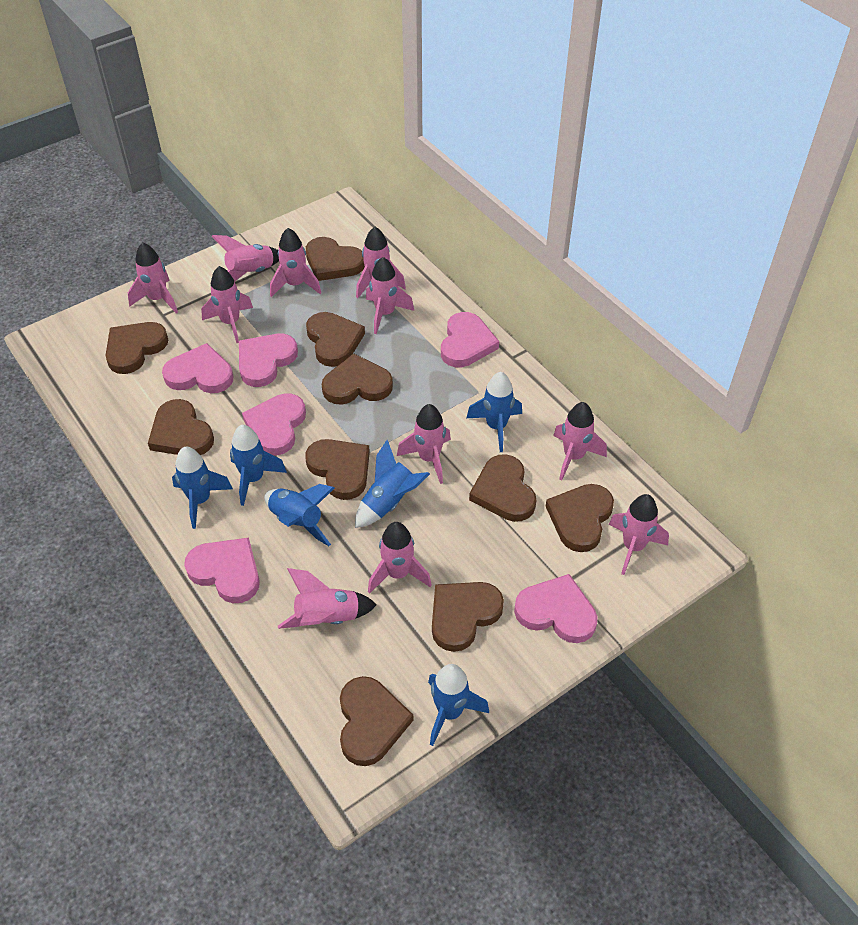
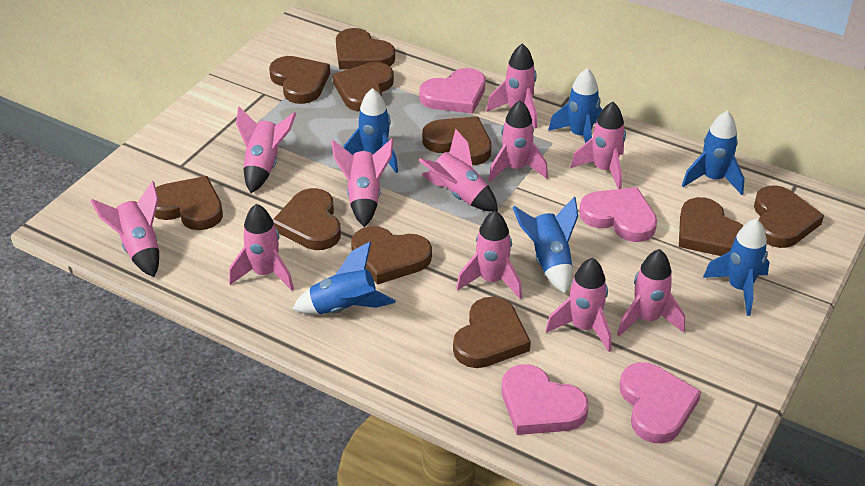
pink heart: 6 -> 4

